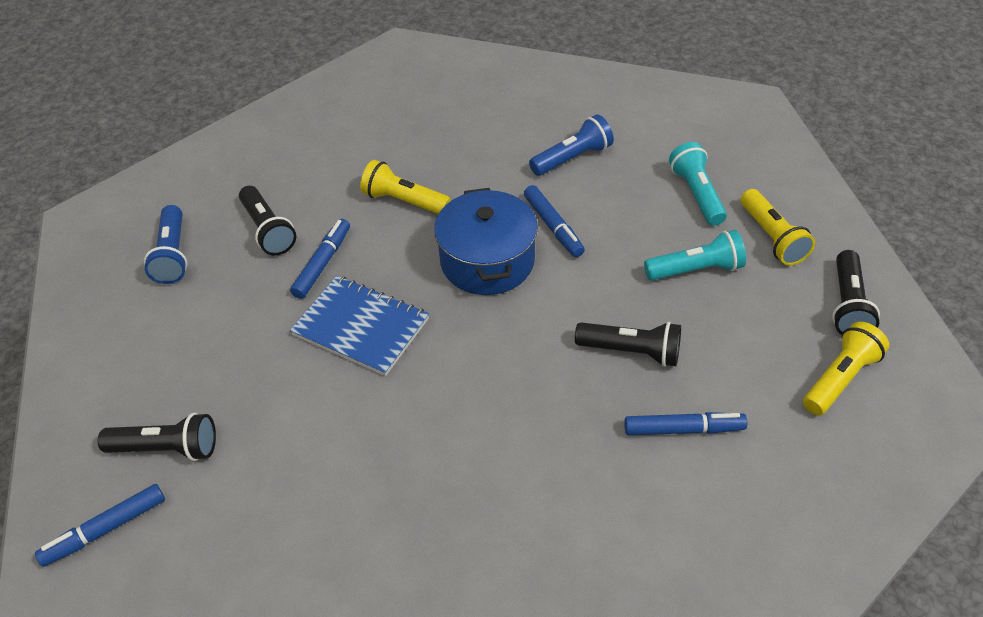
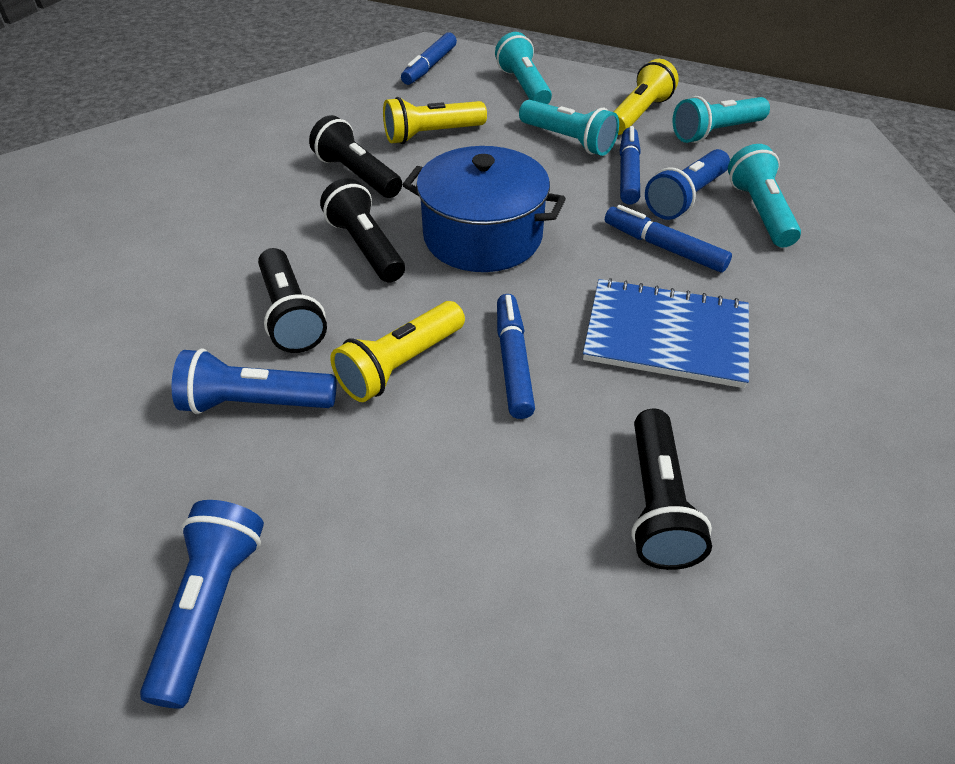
blue flashlight: 2 -> 3
turquoise flashlight: 2 -> 4

